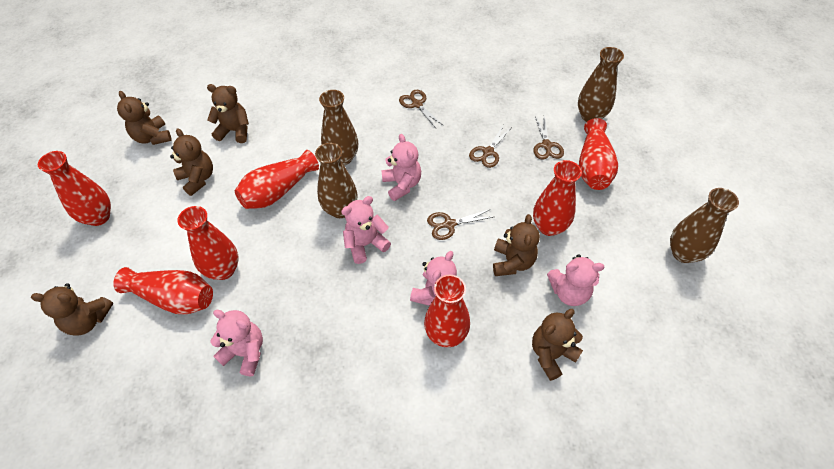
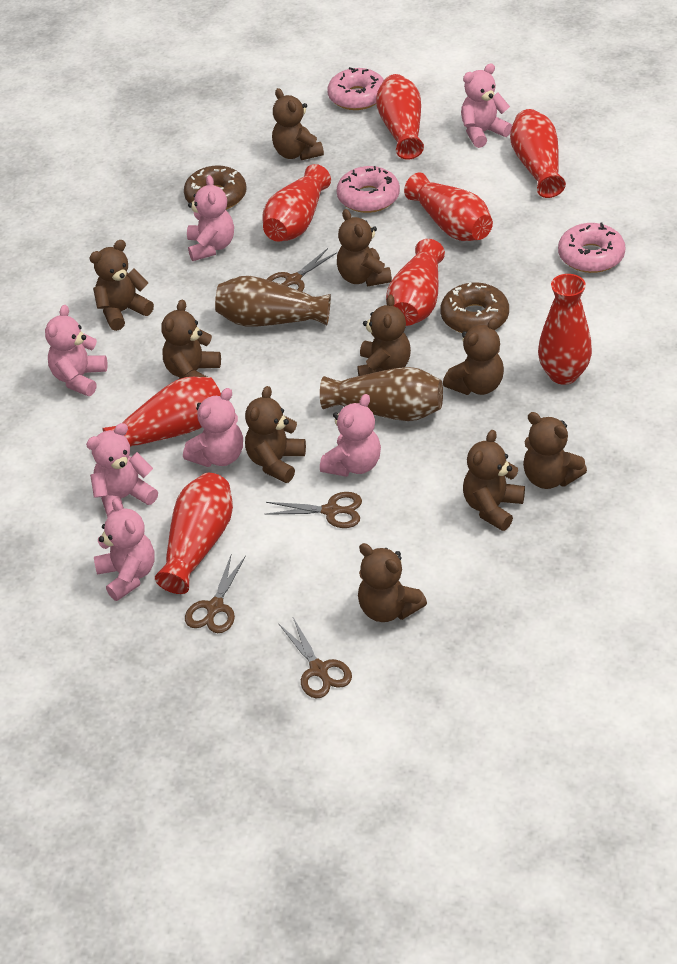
brown donut: 0 -> 2
brown teddy bear: 6 -> 10
brown vase: 4 -> 2
pink donut: 0 -> 3
pink teddy bear: 5 -> 7
red vase: 7 -> 8

